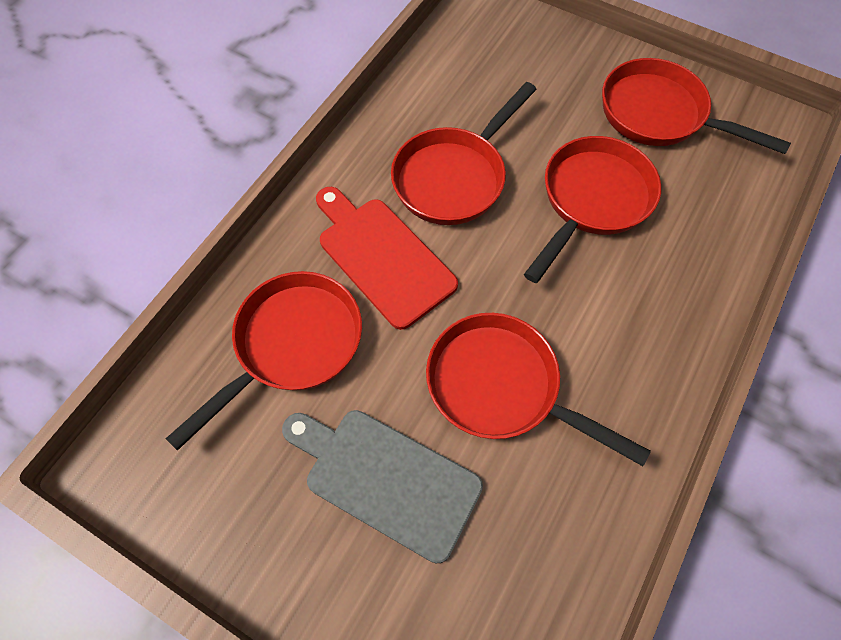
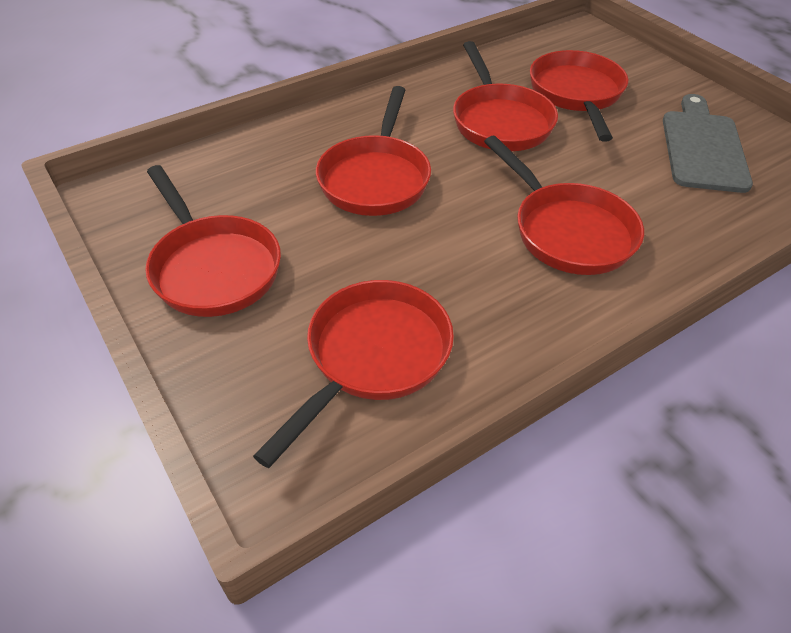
red cutting board: 1 -> 0
red pan: 5 -> 6

